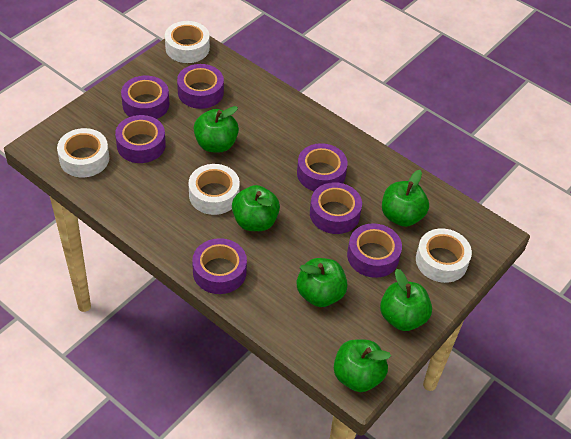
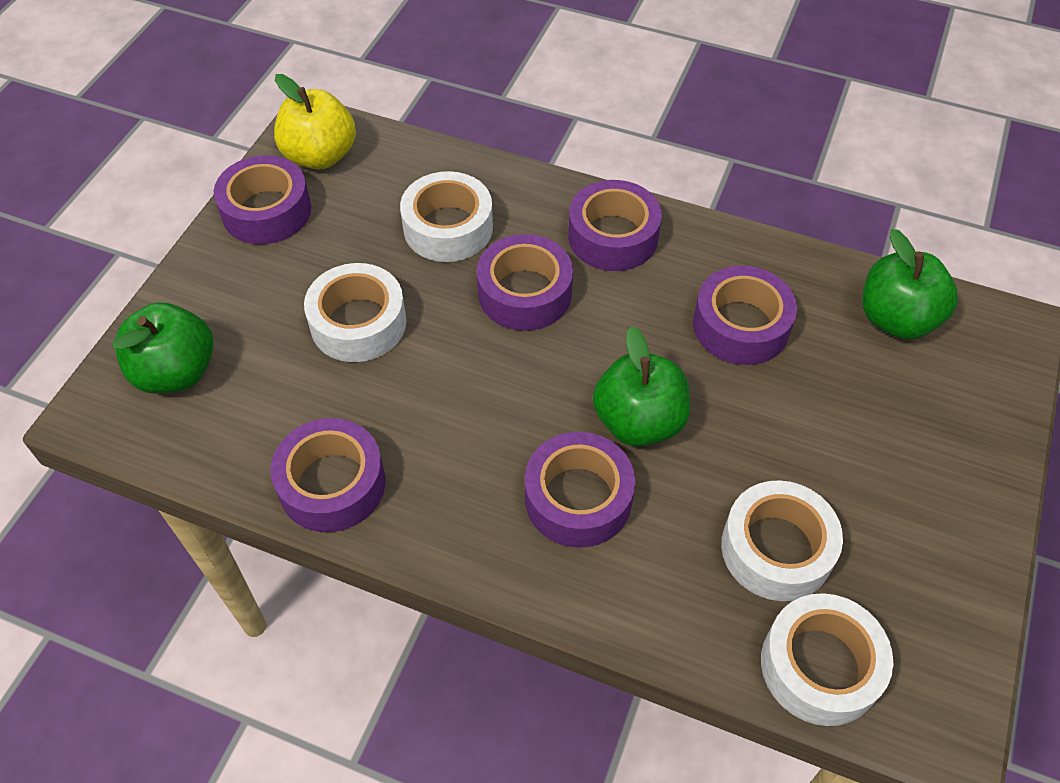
green apple: 6 -> 3
purple tape: 7 -> 6
yellow apple: 0 -> 1

